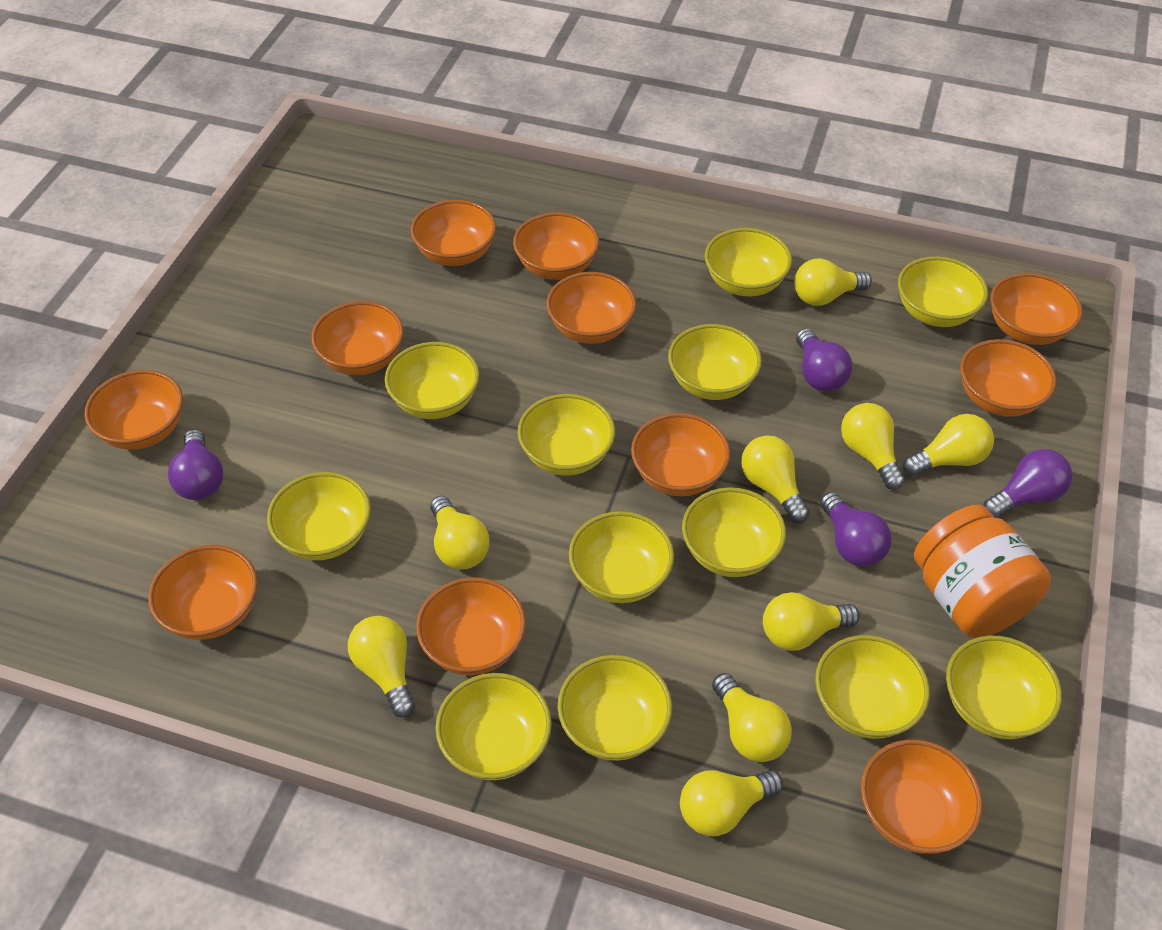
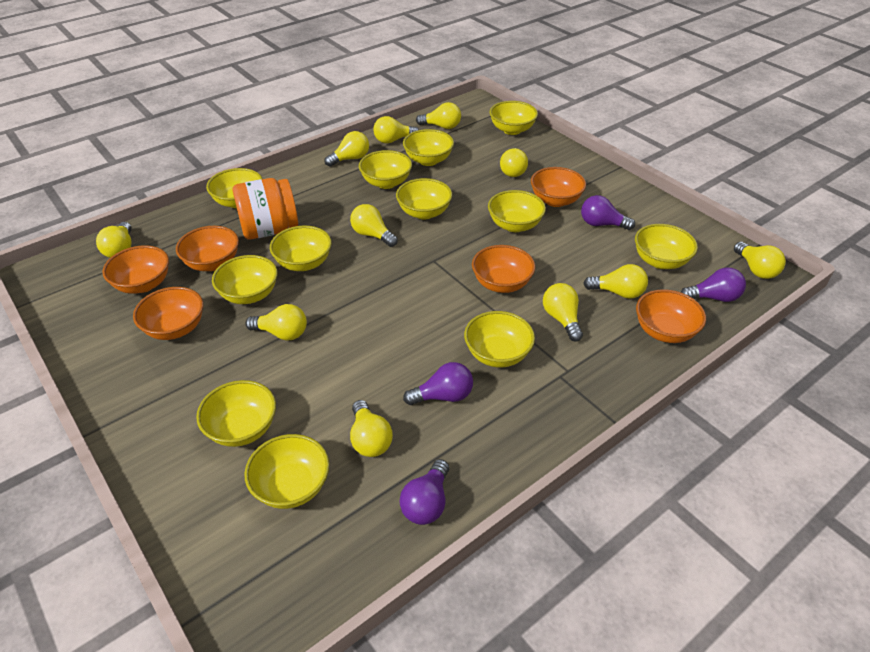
orange bowl: 11 -> 6
yellow light bulb: 9 -> 11

